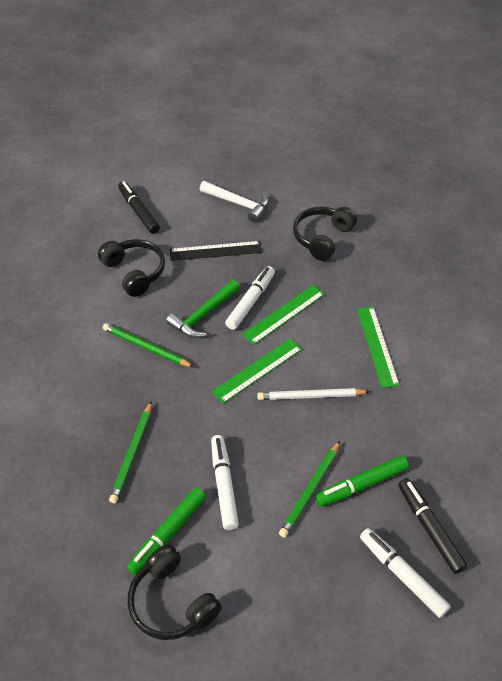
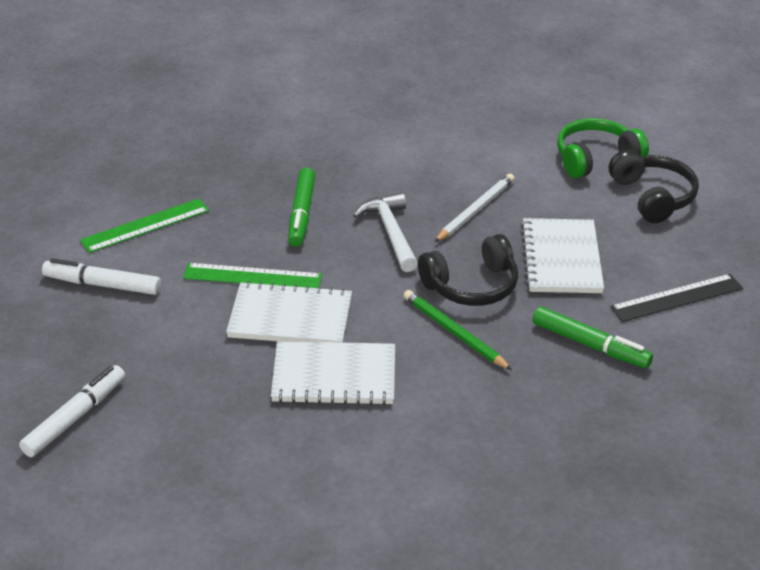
black headphones: 3 -> 2
black marker: 2 -> 0
green hammer: 1 -> 0
green headphones: 0 -> 1
green pencil: 3 -> 1
green ruler: 3 -> 2
white marker: 3 -> 2
white notebook: 0 -> 3

